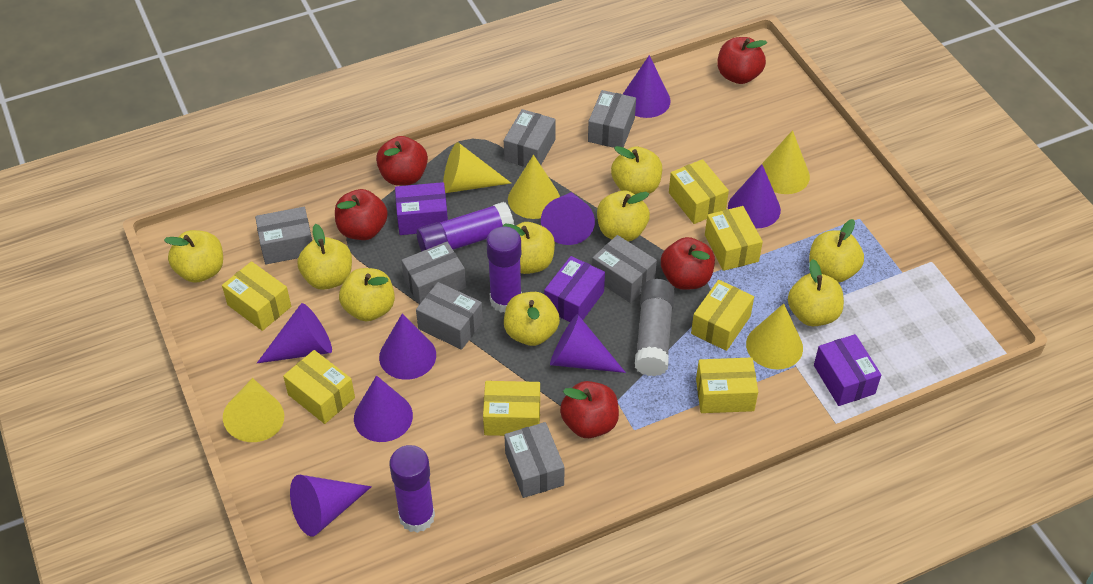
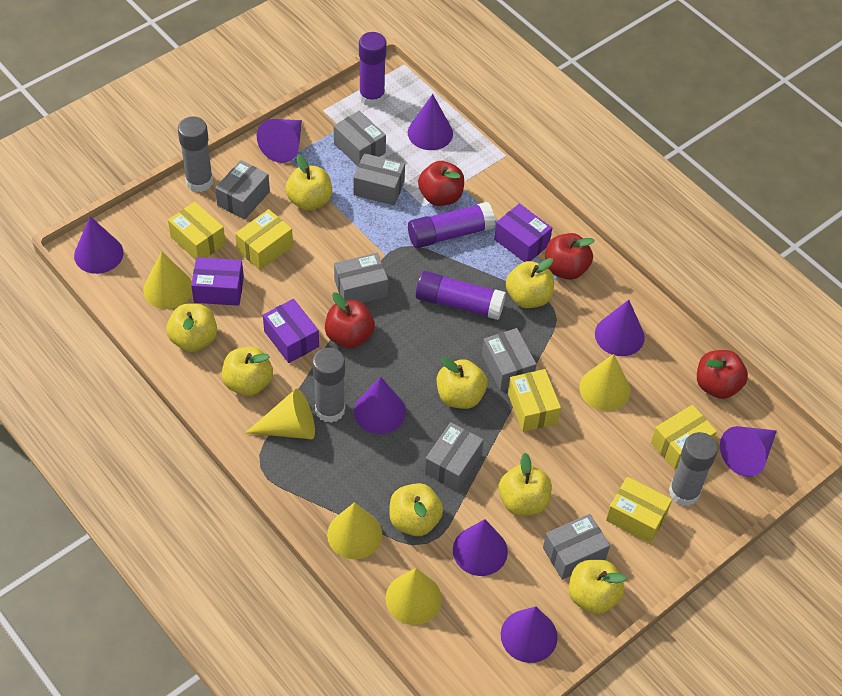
grey glue stick: 1 -> 3
red apple: 5 -> 4
yellow apple: 9 -> 8
yellow box: 7 -> 5

